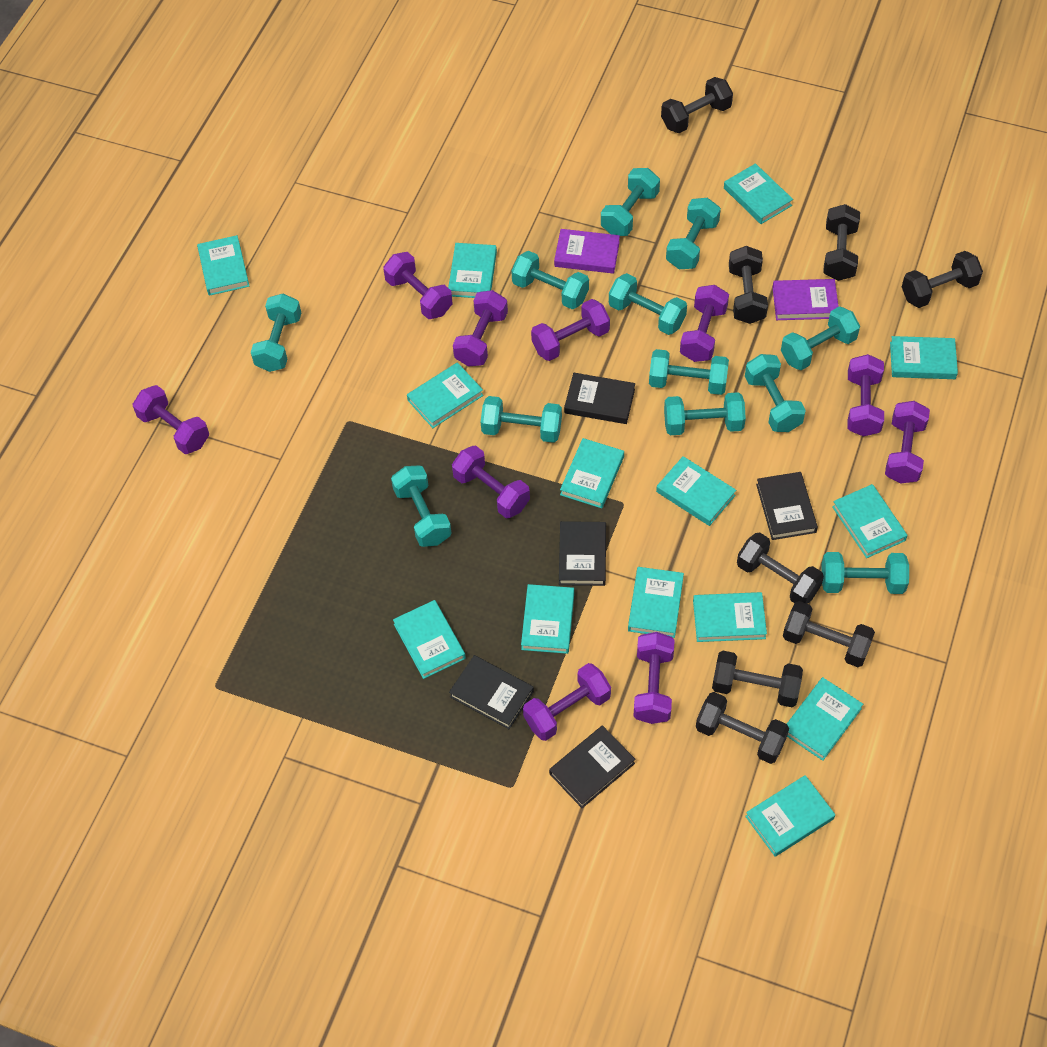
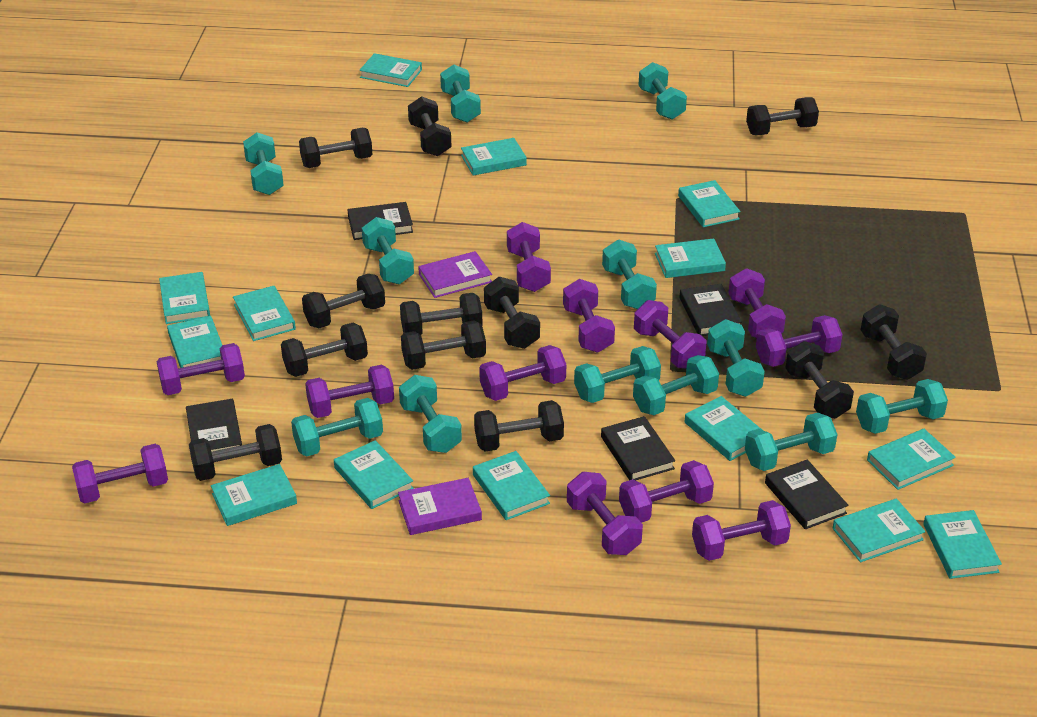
black dumbbell: 8 -> 12
purple dumbbell: 10 -> 12

